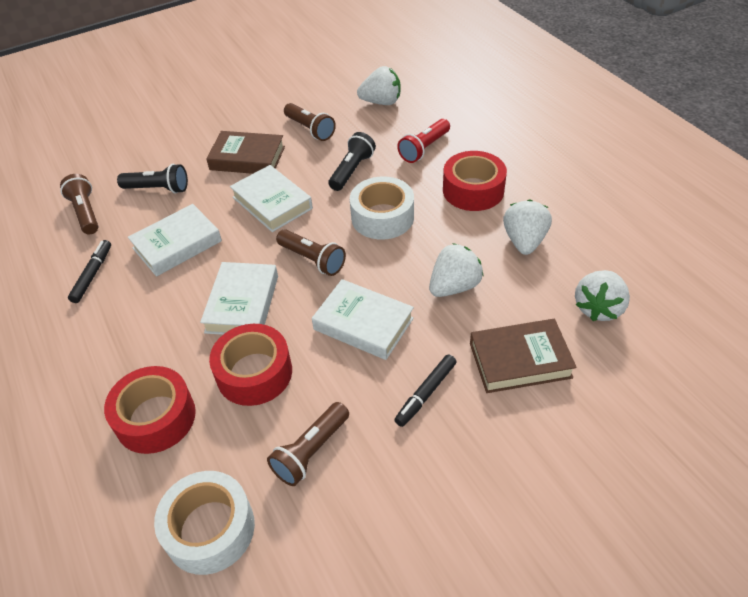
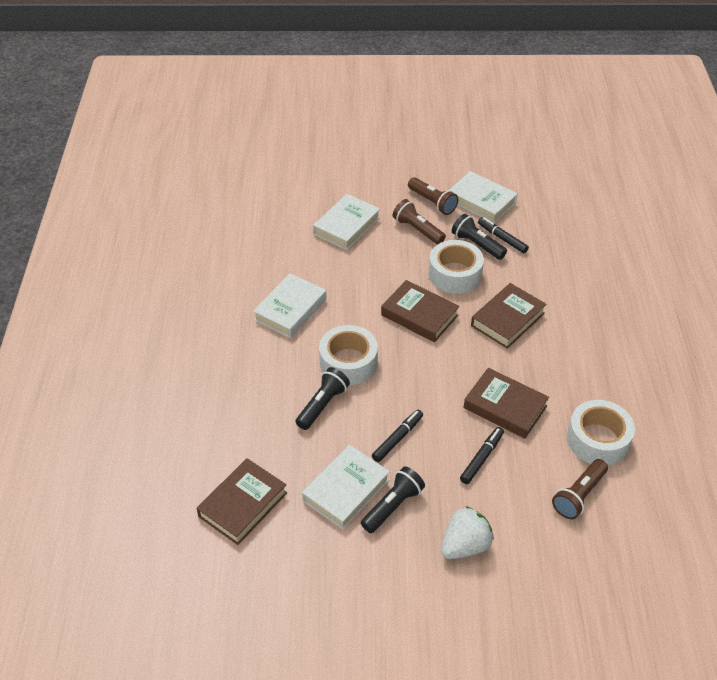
black flashlight: 2 -> 3
black marker: 2 -> 3
brown book: 2 -> 4
brown flashlight: 4 -> 3
red flashlight: 1 -> 0
red tape: 3 -> 0
white strawberry: 4 -> 1
white tape: 2 -> 3

